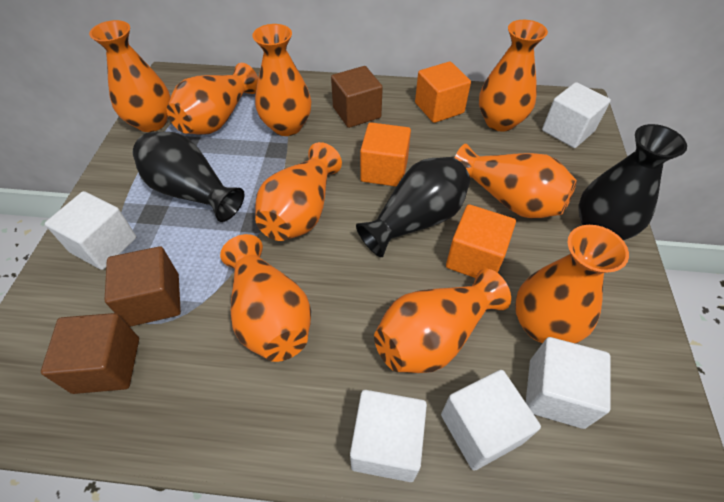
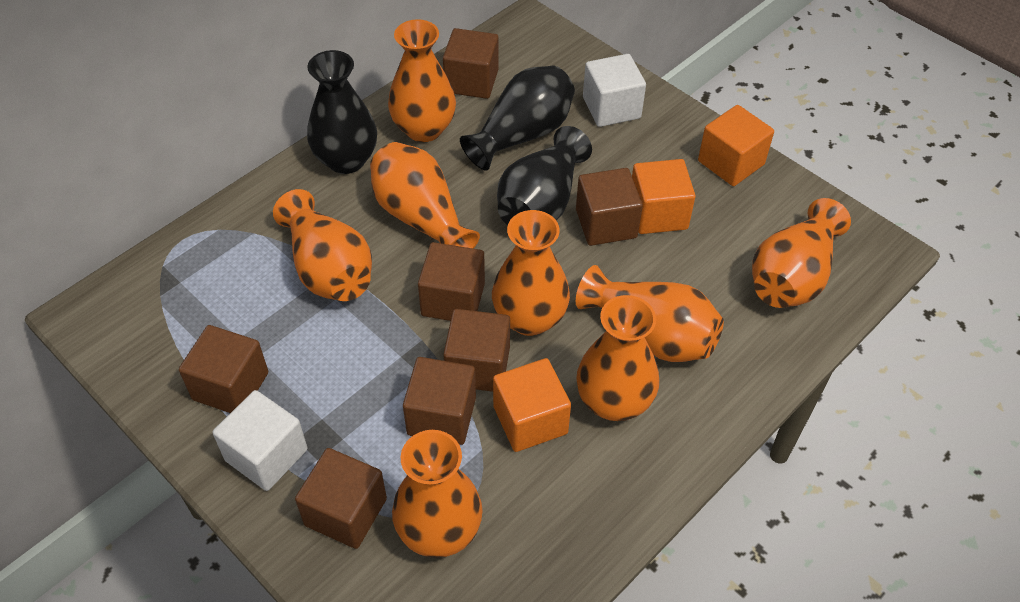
brown cube: 3 -> 7
orange vase: 9 -> 8
white cube: 5 -> 2

